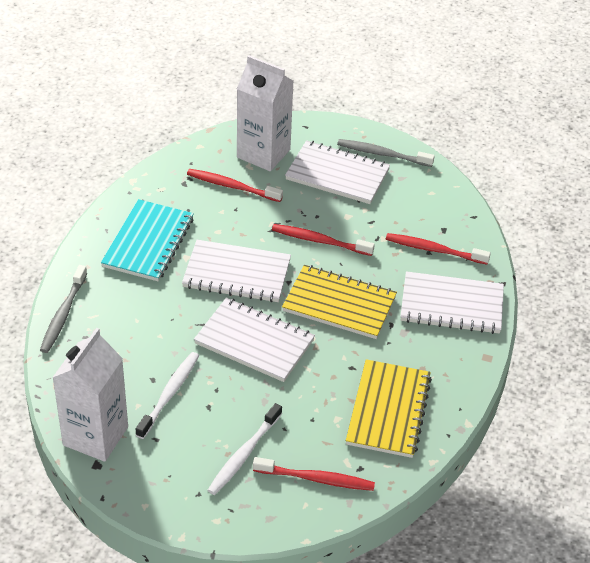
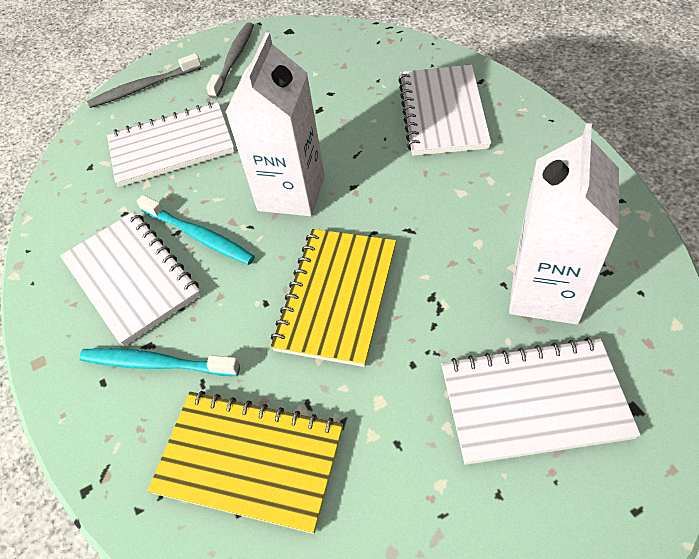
red toothbrush: 4 -> 0
turquoise notebook: 1 -> 0
turquoise toothbrush: 0 -> 2
white toothbrush: 2 -> 0

